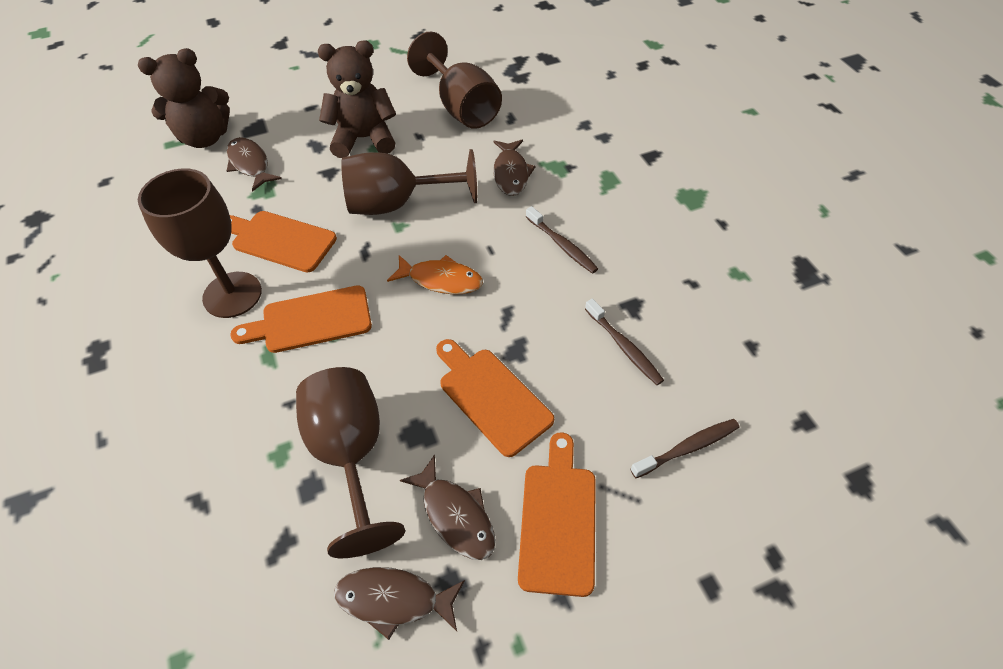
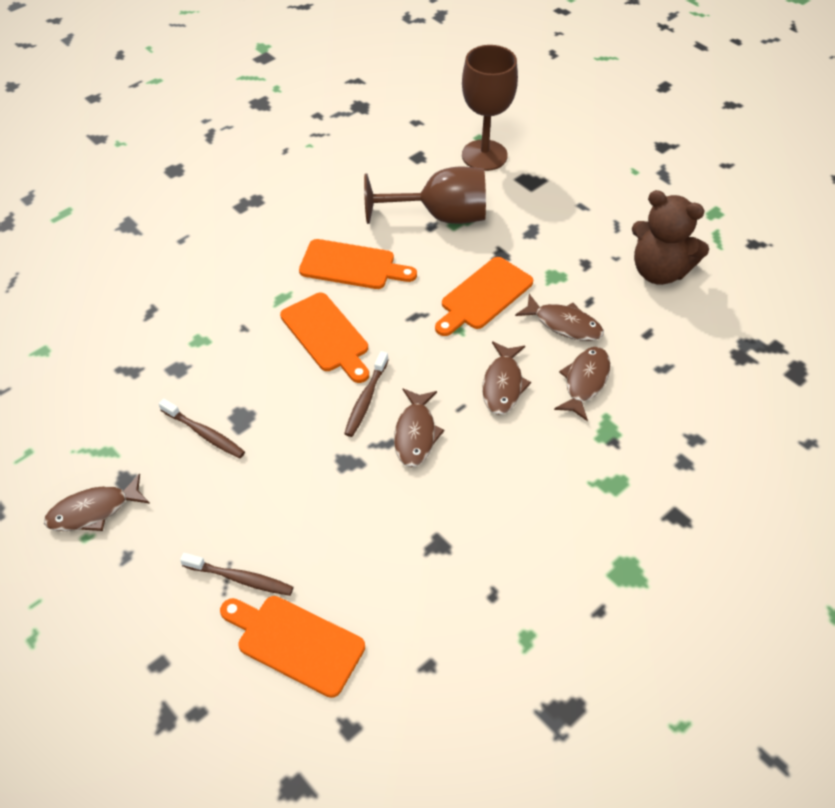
brown fish: 4 -> 5
brown goblet: 4 -> 2
brown teddy bear: 2 -> 1
orange fish: 1 -> 0

